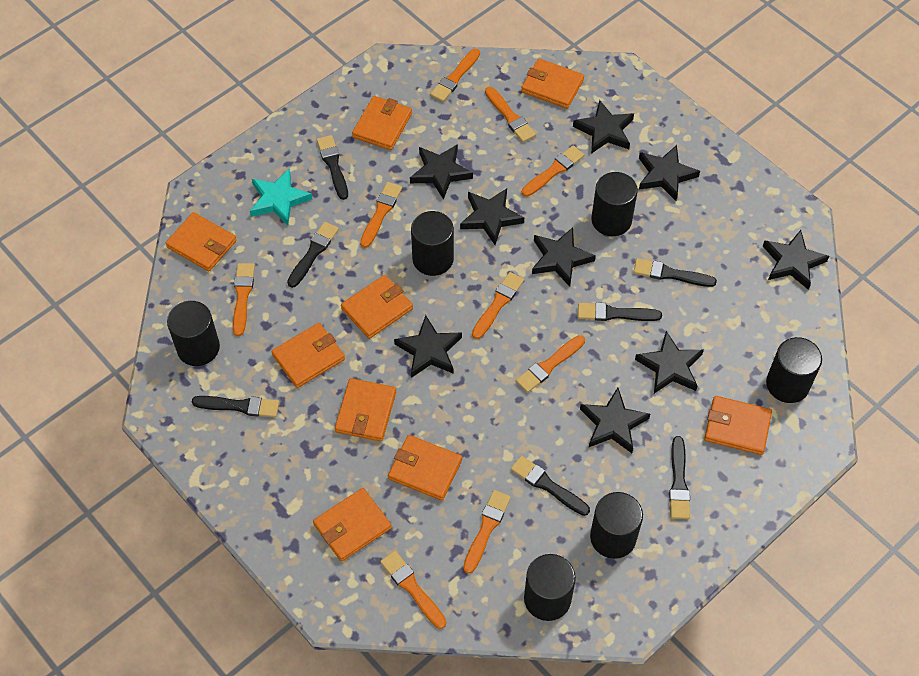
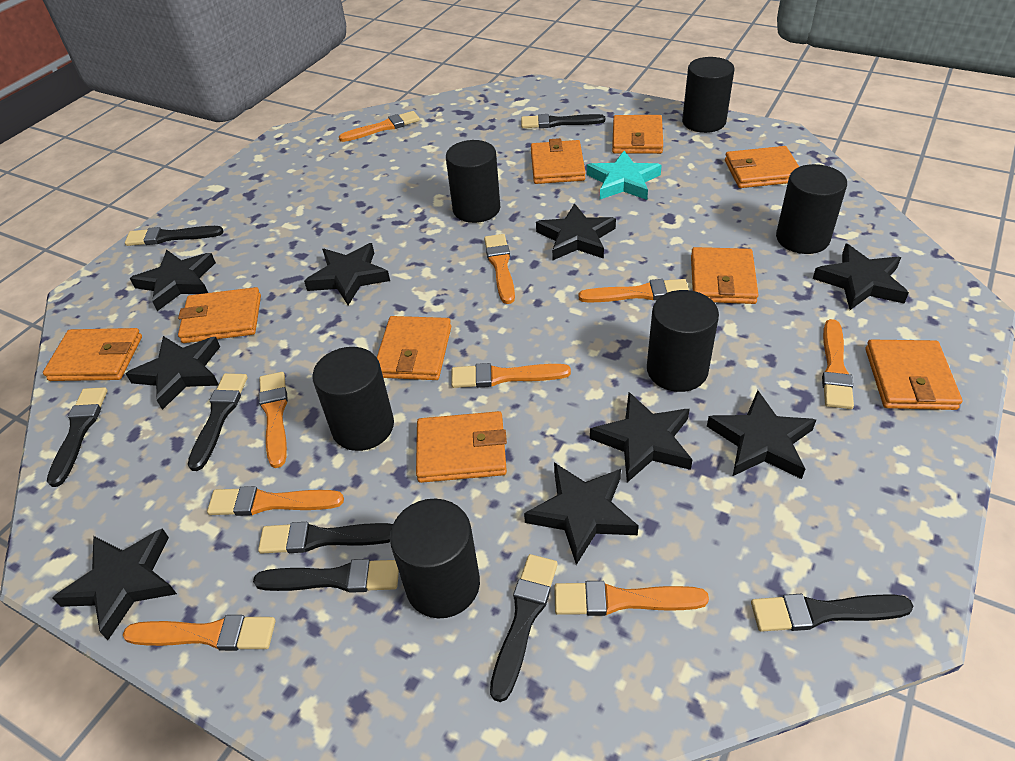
black brush: 7 -> 8

